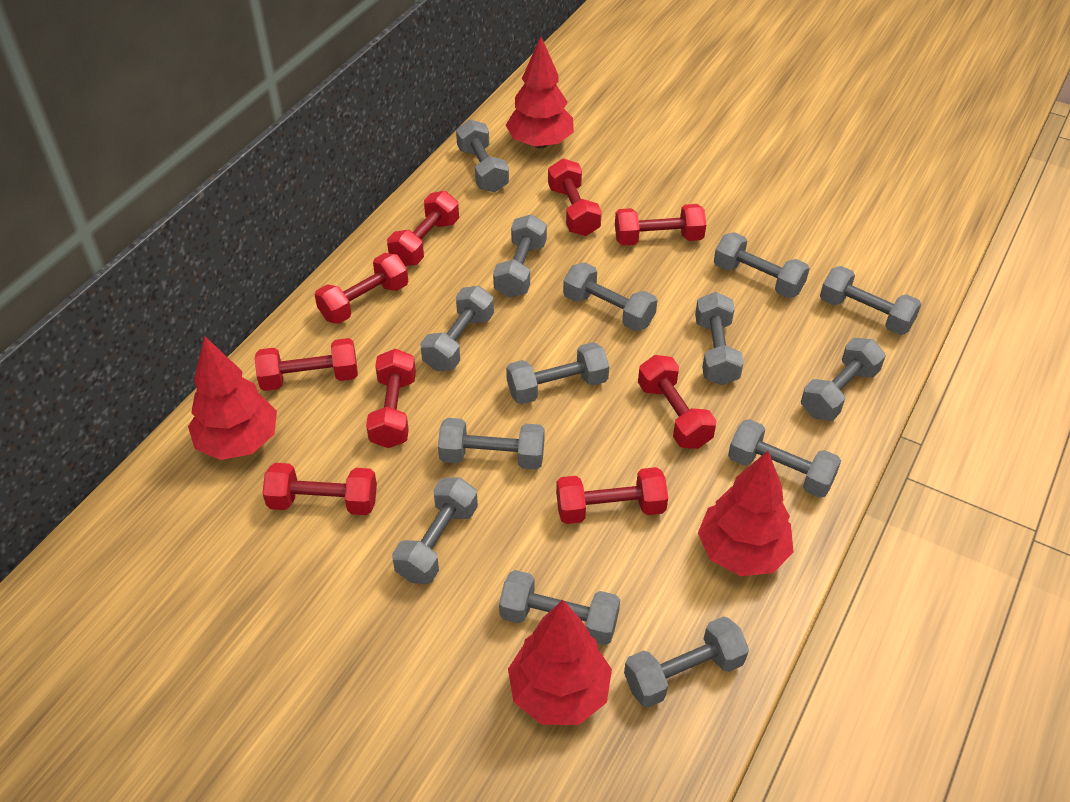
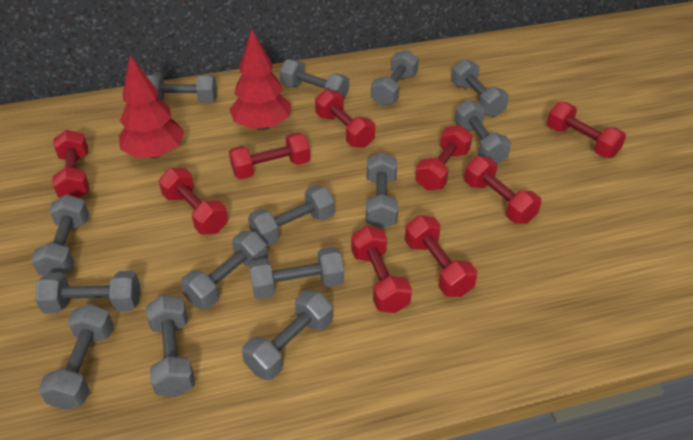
red tree: 4 -> 2

